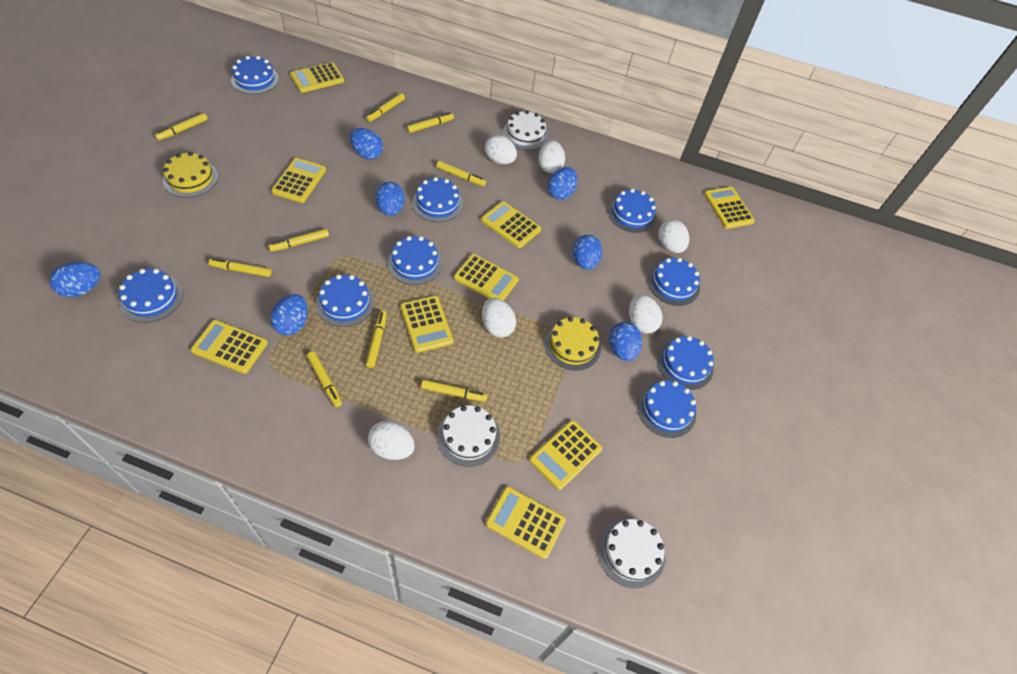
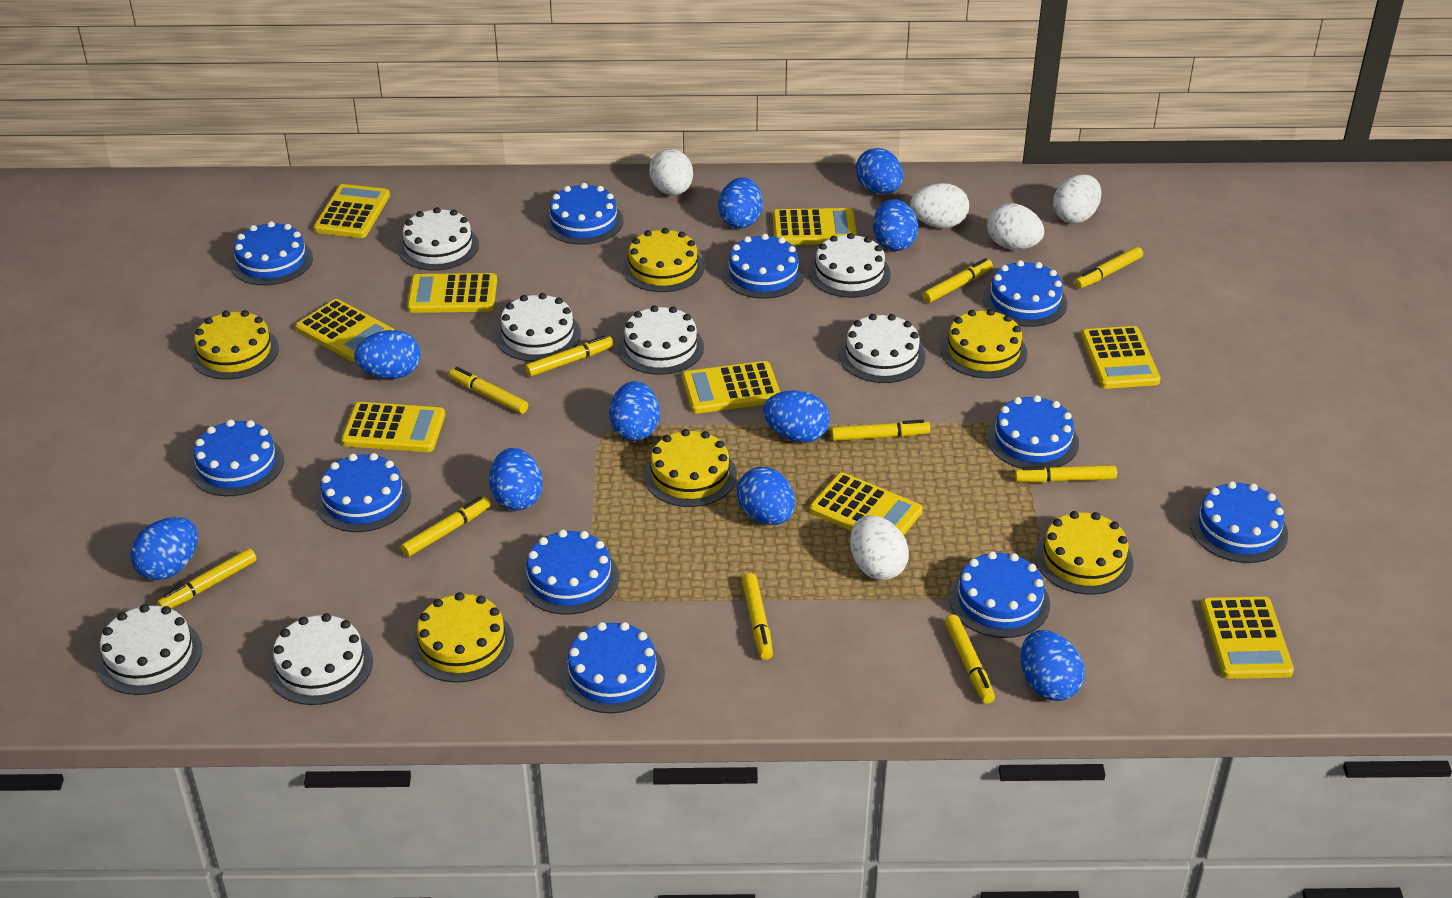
blue cake: 9 -> 11
blue egg: 7 -> 10
white cake: 3 -> 7
white egg: 6 -> 5
yellow cake: 2 -> 6
yellow marker: 9 -> 10

